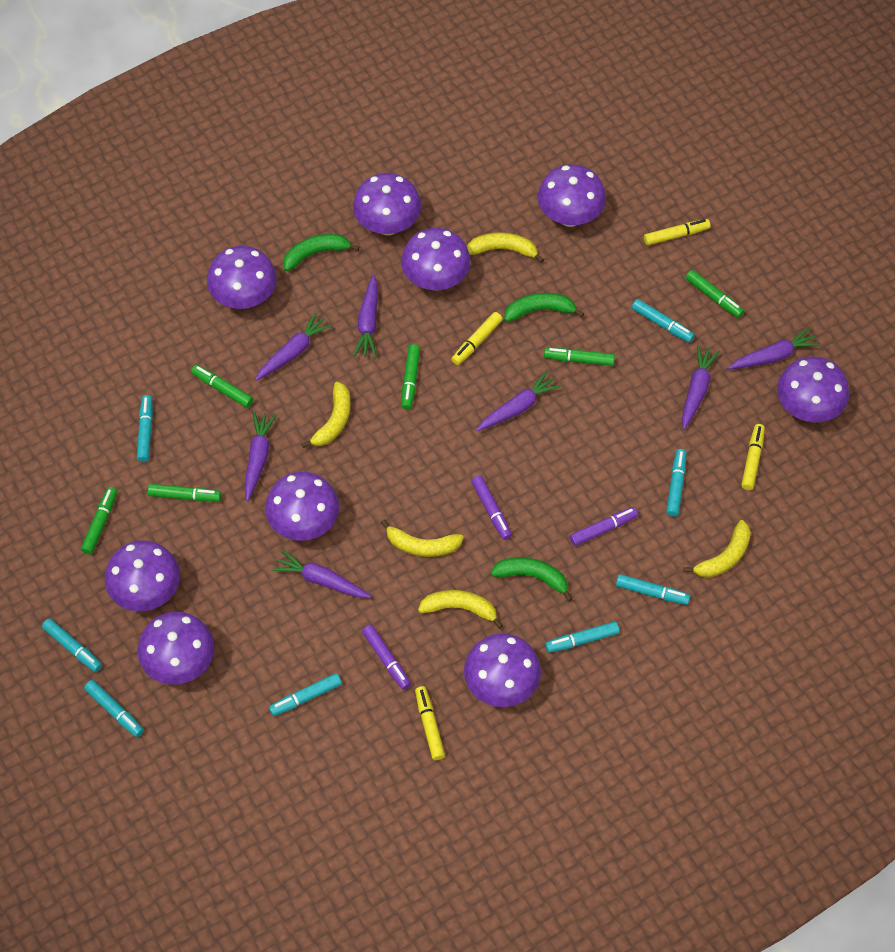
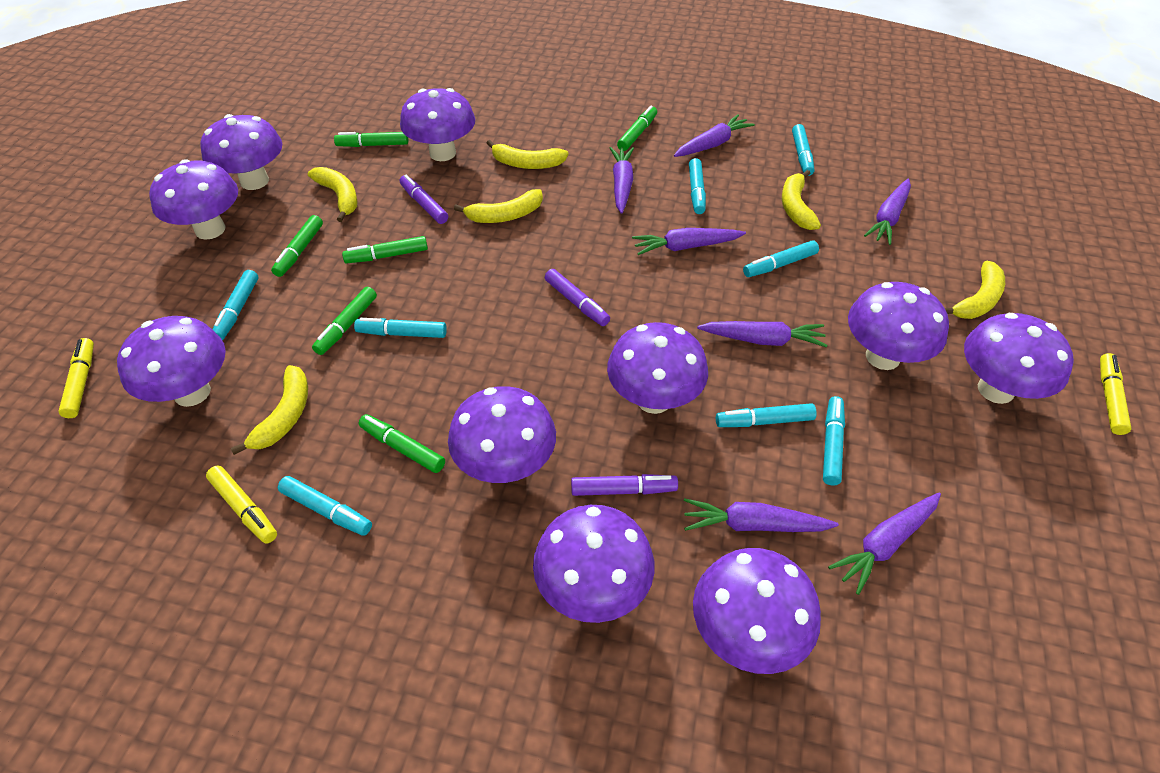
green banana: 3 -> 0
purple mushroom: 9 -> 10
yellow banana: 5 -> 6
yellow marker: 4 -> 3

